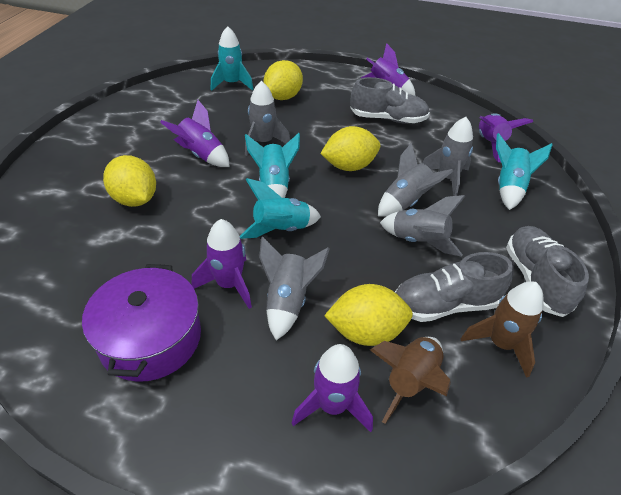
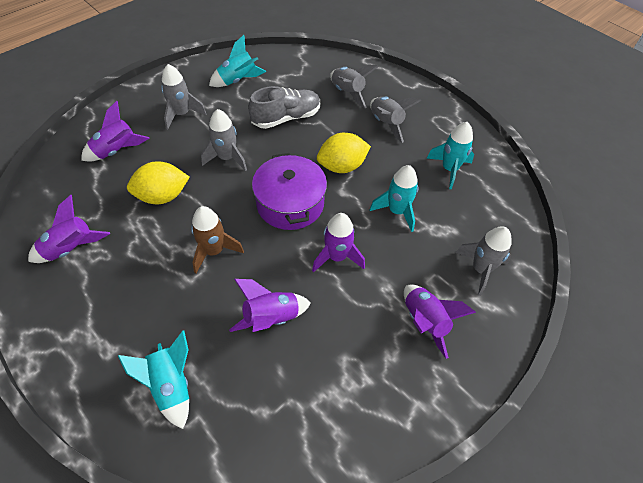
brown rocket: 2 -> 1
grey shoe: 3 -> 1
yellow lemon: 4 -> 2

